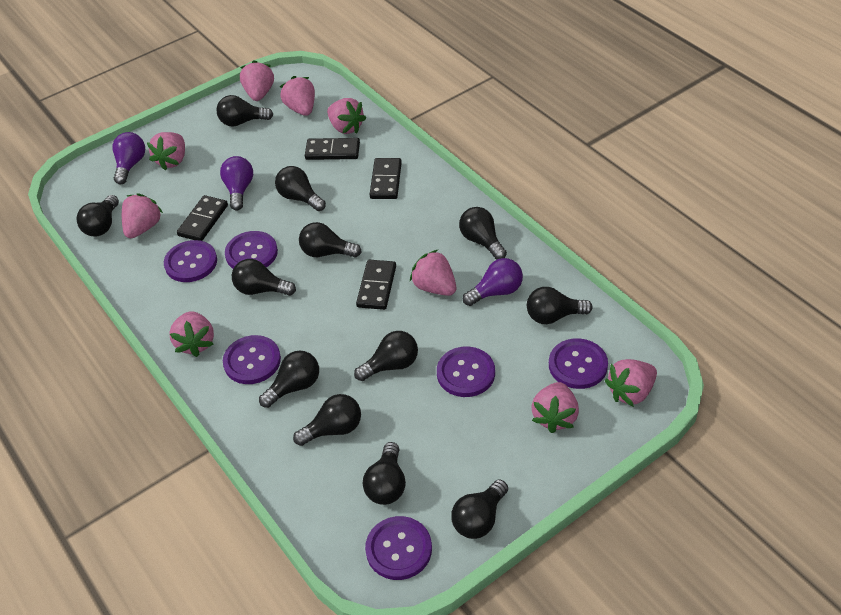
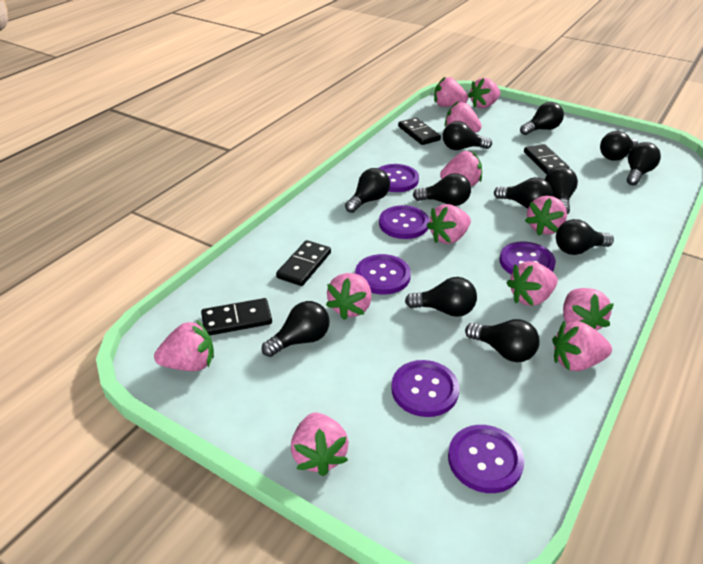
pink strawberry: 9 -> 12
purple light bulb: 3 -> 0

